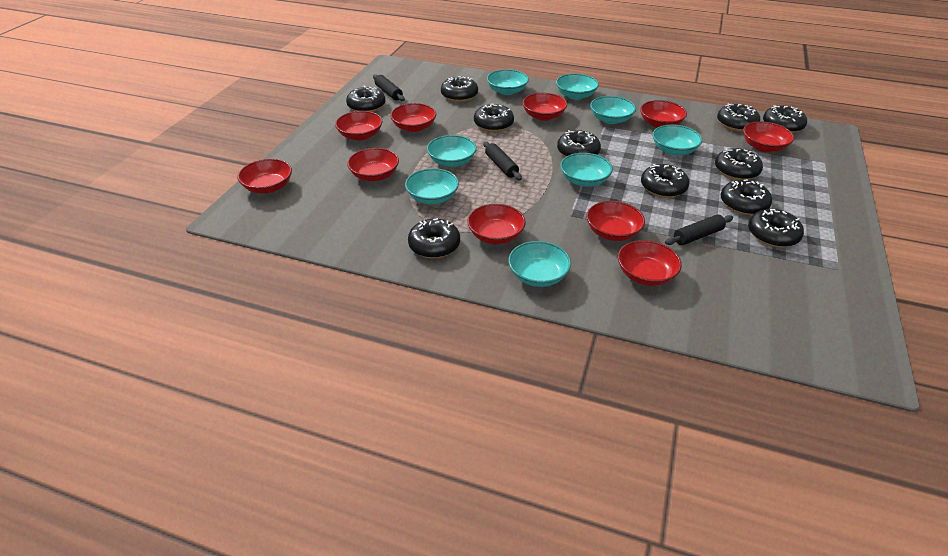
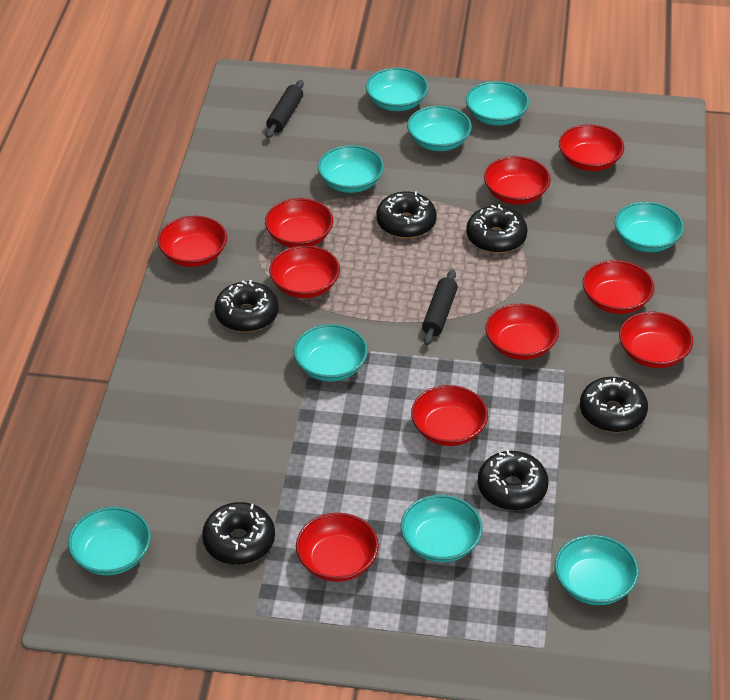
black donut: 11 -> 6
black rolling pin: 3 -> 2
turquoise bowl: 8 -> 9

